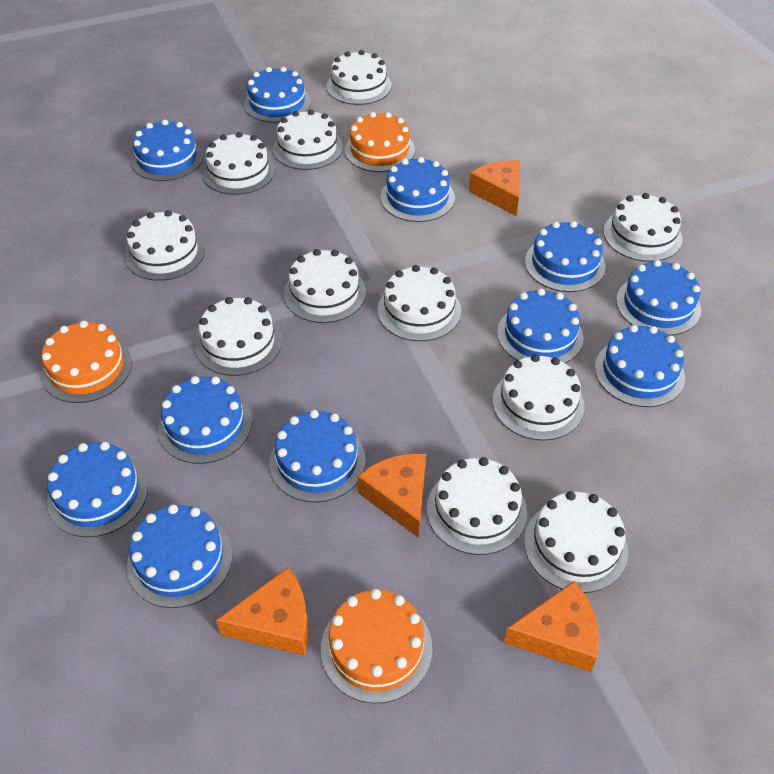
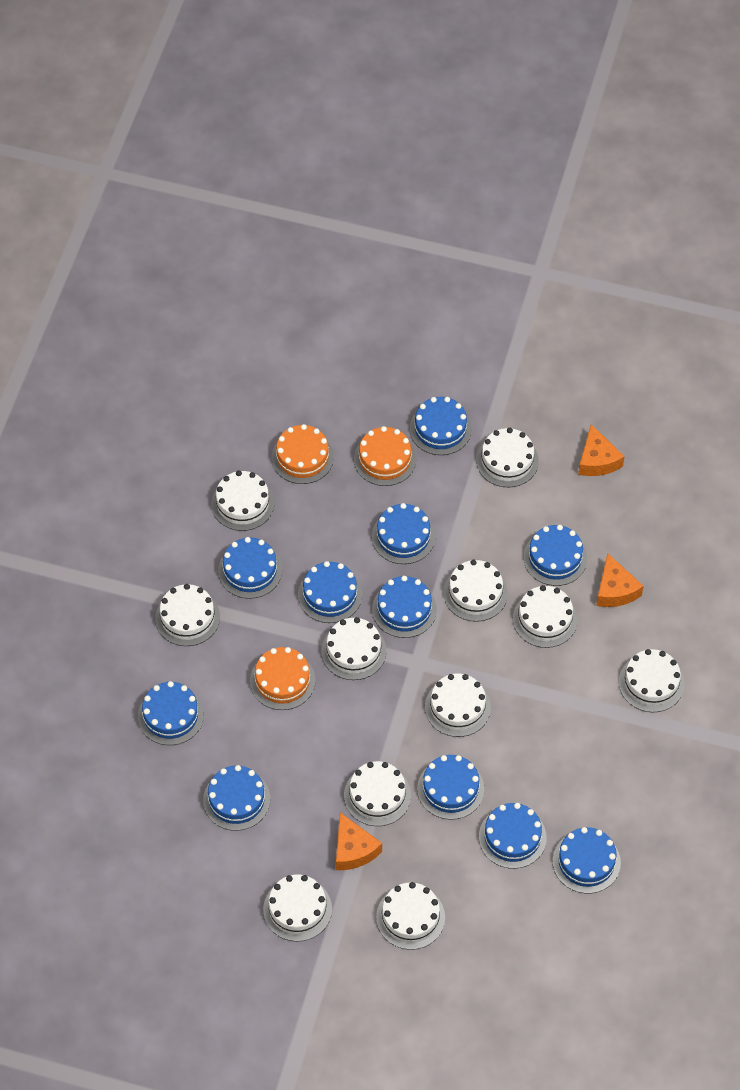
orange cheese: 4 -> 3

